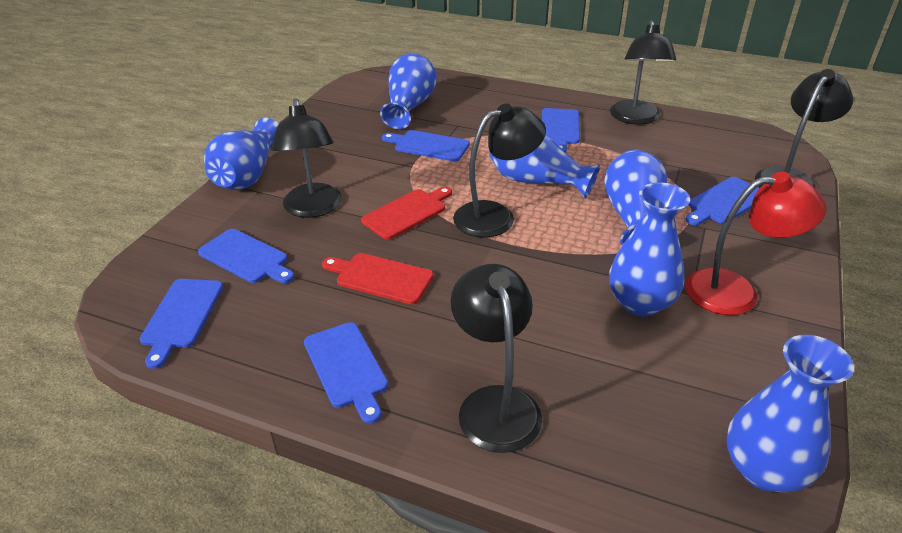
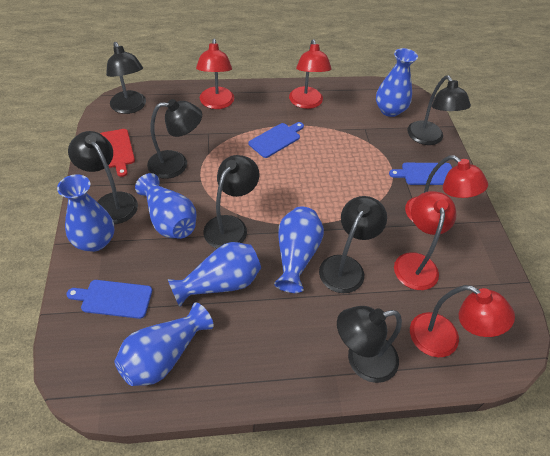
black lamp: 5 -> 7
blue cutting board: 6 -> 3
red cutting board: 2 -> 1
red lamp: 1 -> 5

